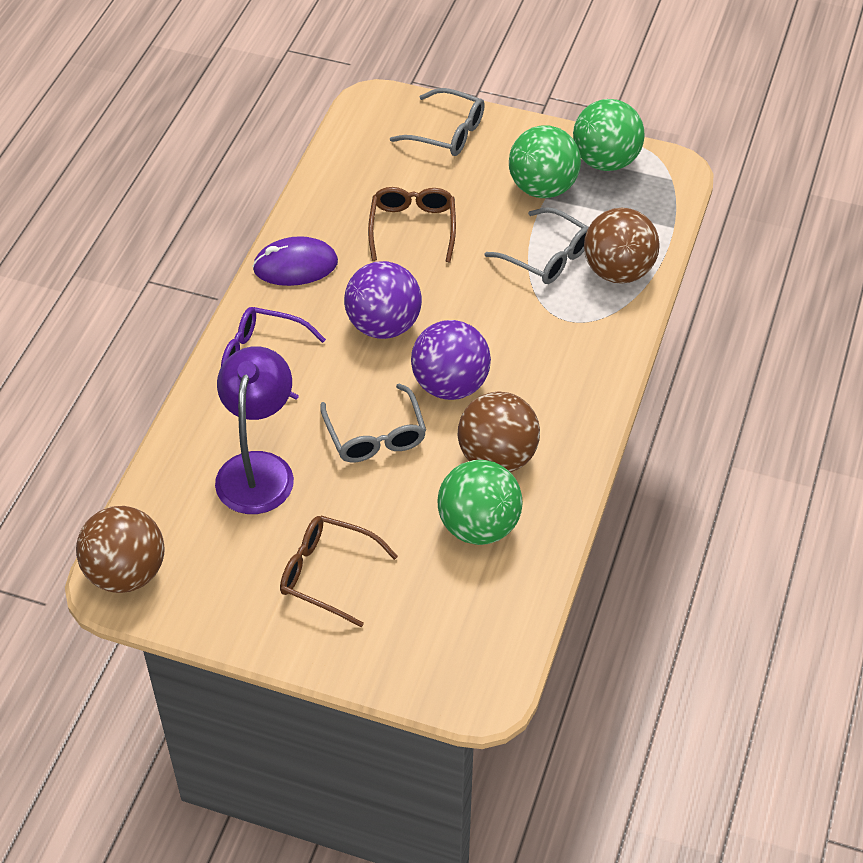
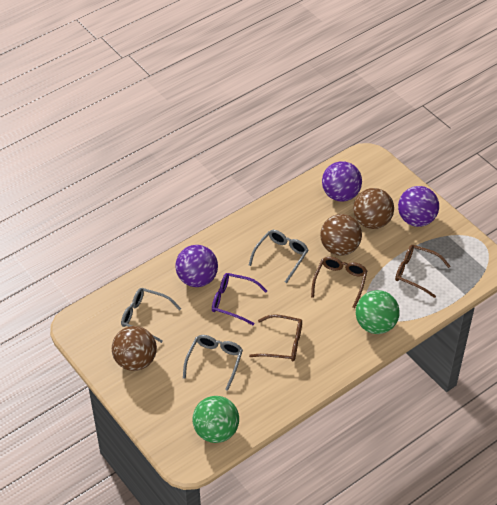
brown glasses: 2 -> 3
green ball: 3 -> 2
purple ball: 2 -> 3
purple lamp: 1 -> 0
purple mouse: 1 -> 0

